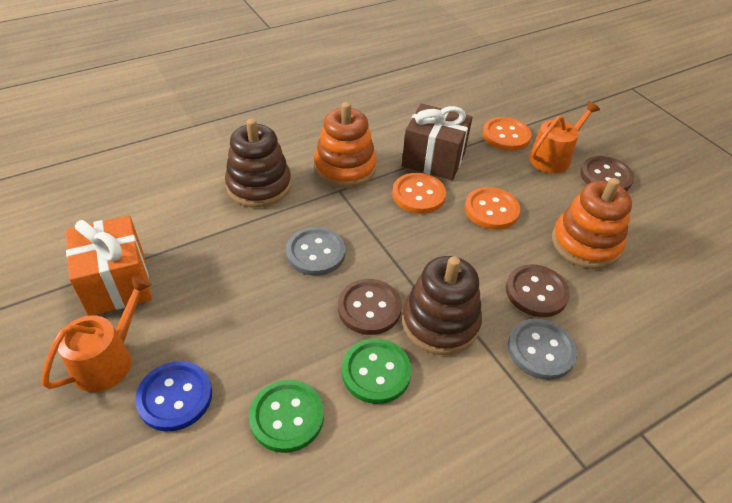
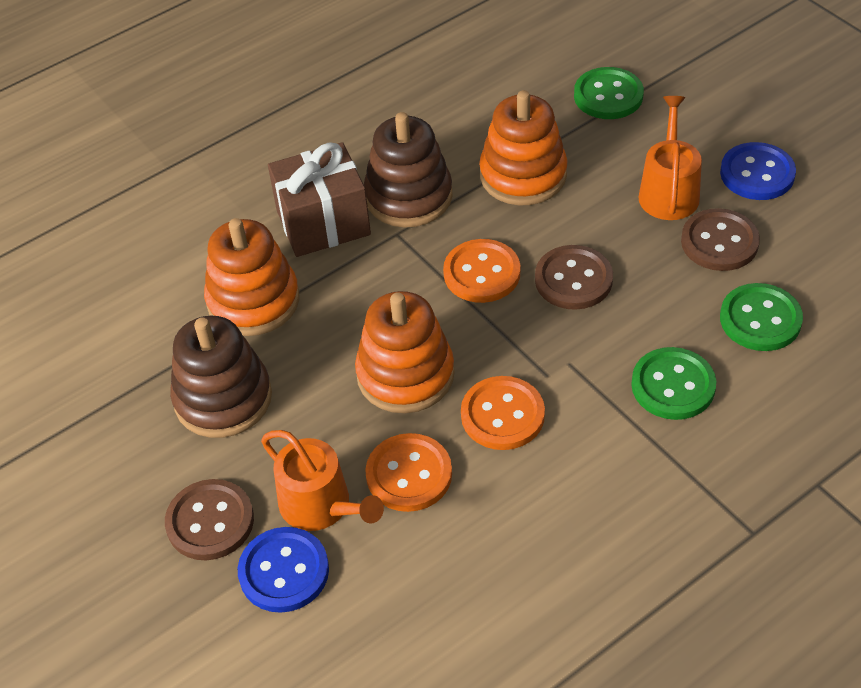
blue button: 1 -> 2
green button: 2 -> 3
grey button: 2 -> 0
orange gift: 1 -> 0
orange stacking toy: 2 -> 3

